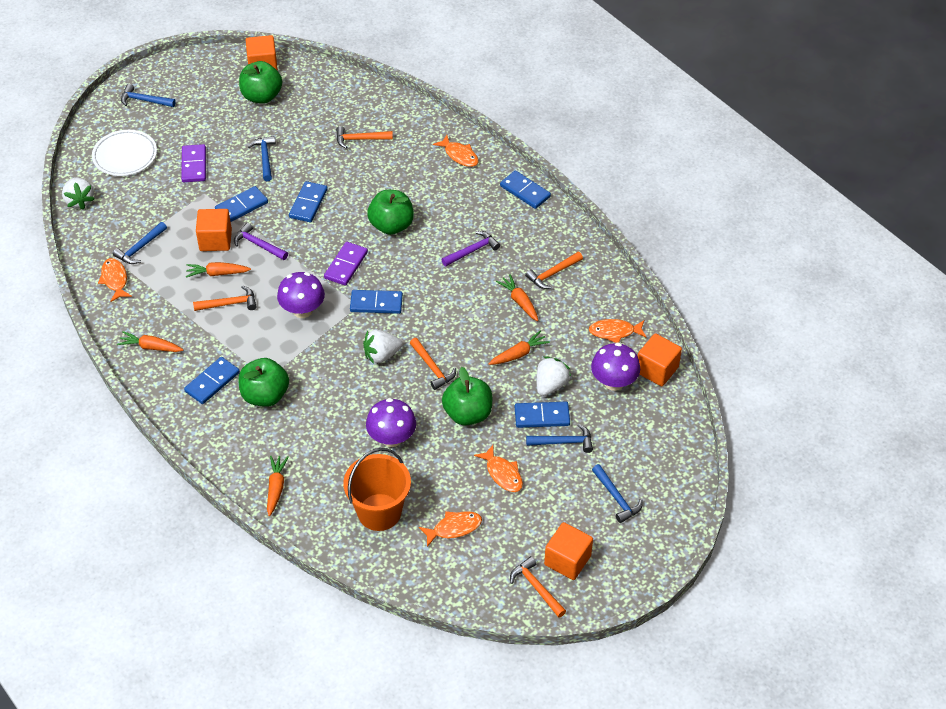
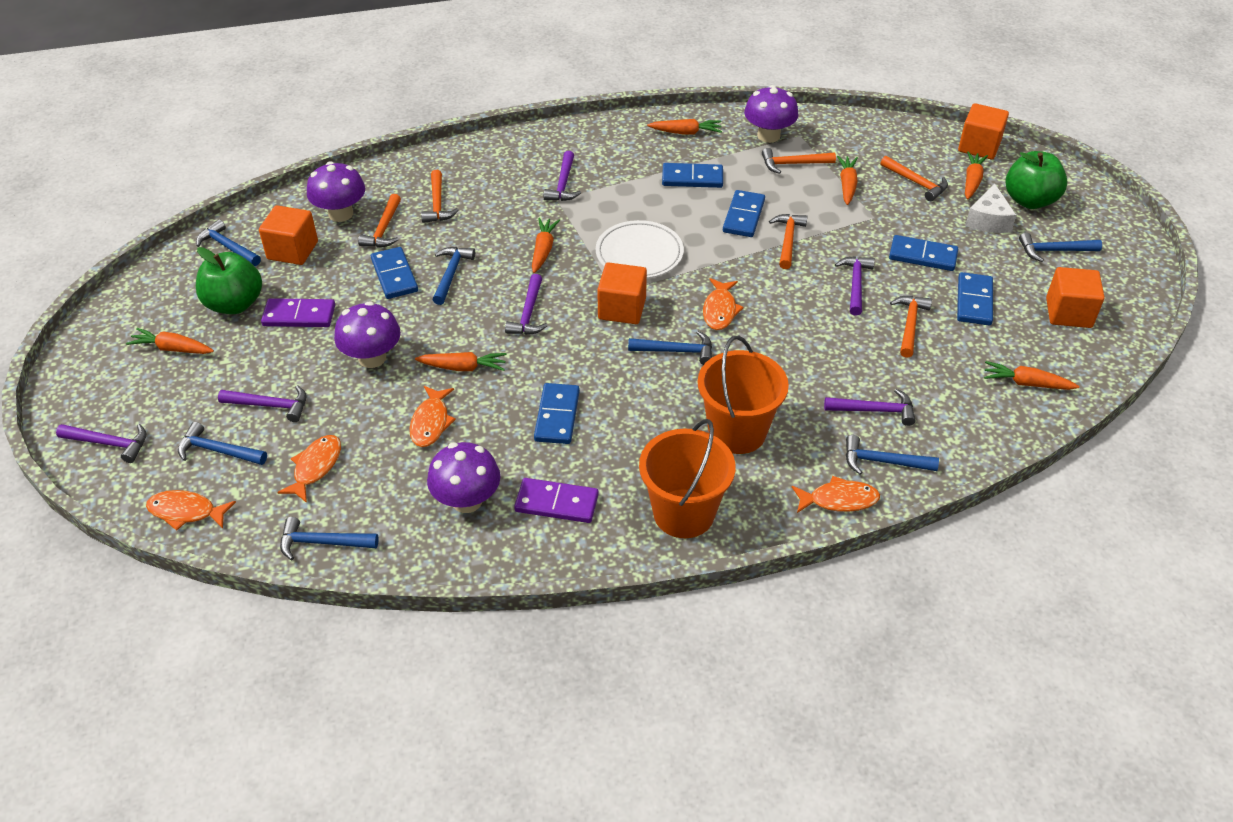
blue hammer: 5 -> 7
green apple: 4 -> 2
orange bucket: 1 -> 2
orange carrot: 5 -> 7
orange hammer: 5 -> 6
purple hammer: 2 -> 6
purple mushroom: 3 -> 4
white cheese: 0 -> 1
white strawberry: 3 -> 0

